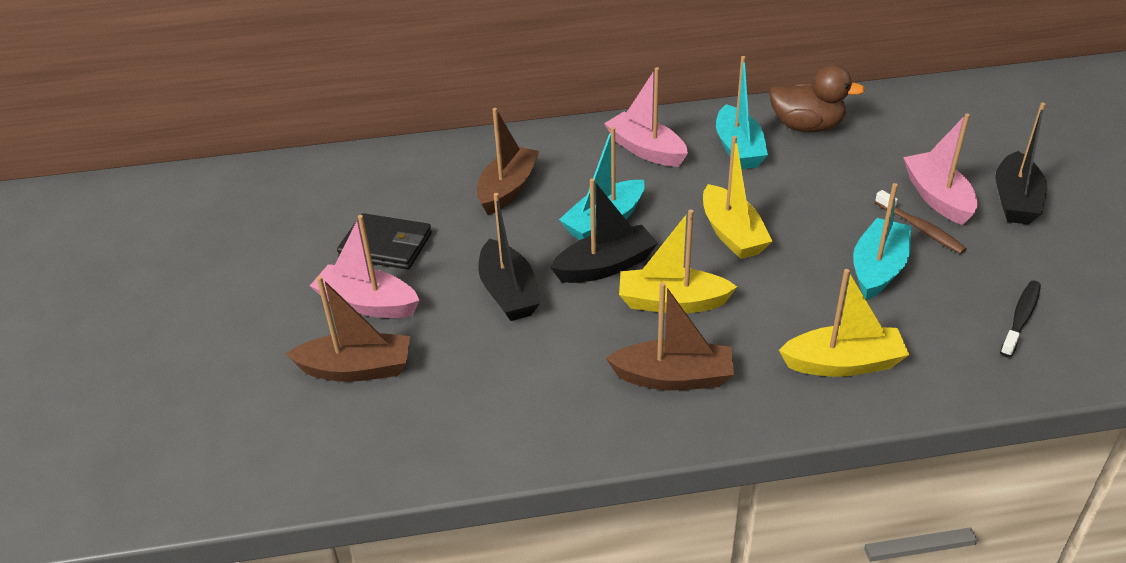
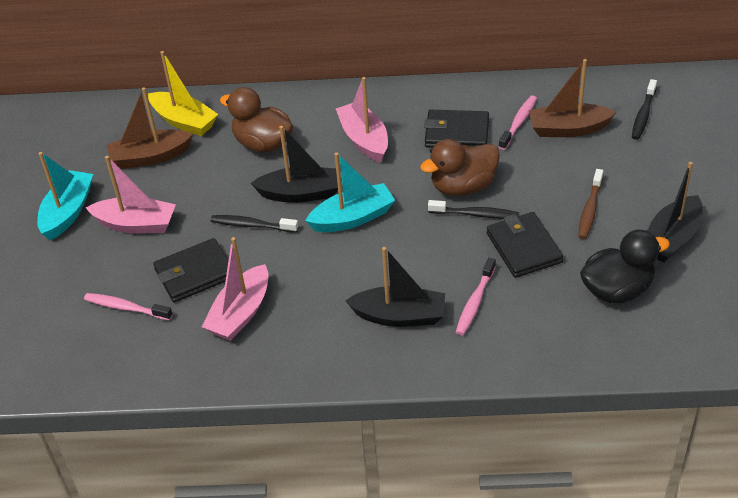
black duck: 0 -> 1
black toothbrush: 1 -> 3
black wallet: 1 -> 3
brown boat: 3 -> 2
brown duck: 1 -> 2
pink toothbrush: 0 -> 3
turquoise boat: 3 -> 2
yellow boat: 3 -> 1

